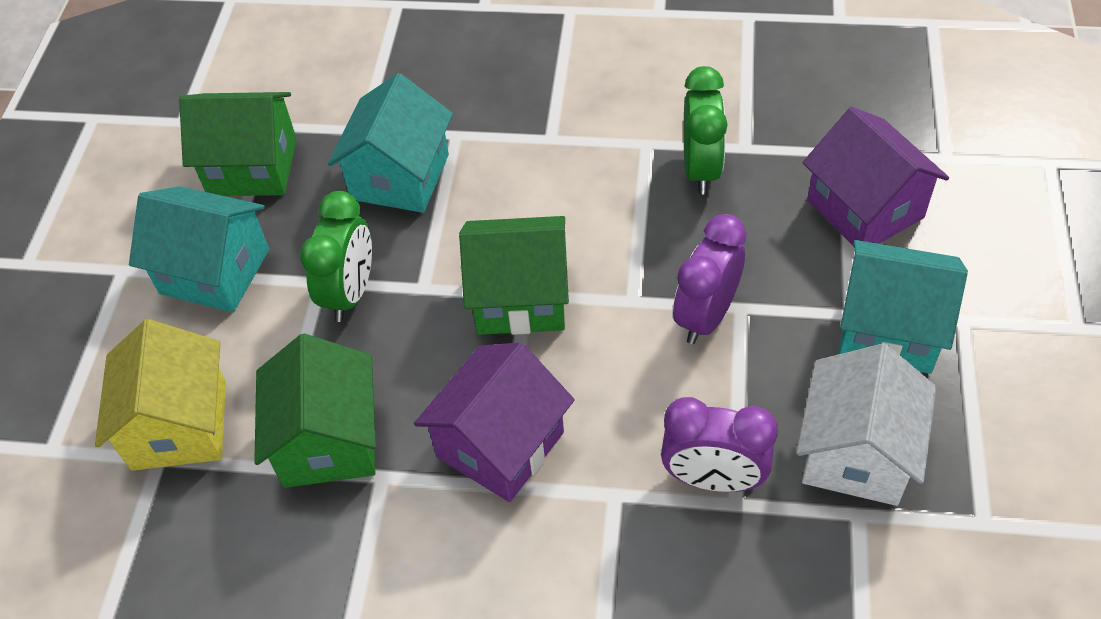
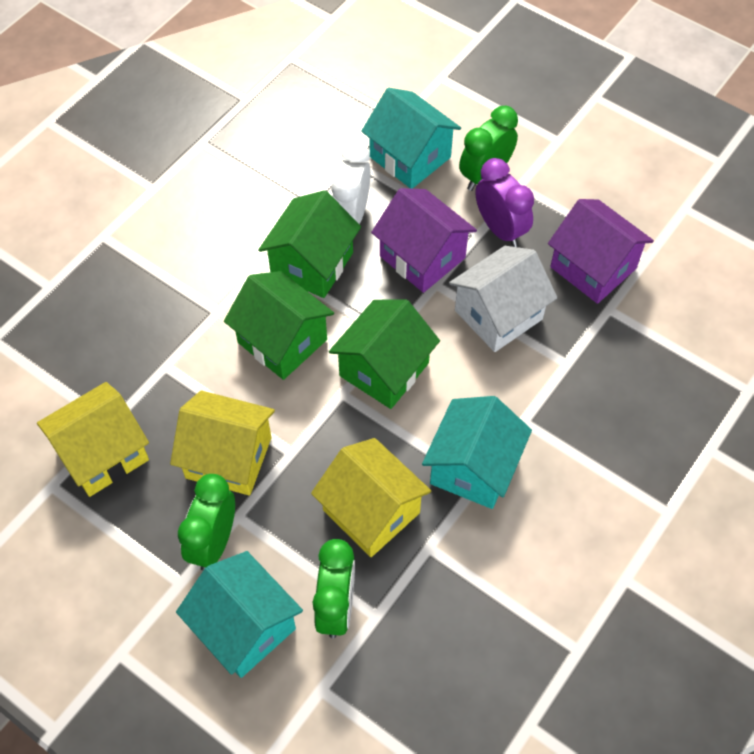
green clock: 2 -> 3
purple clock: 2 -> 1
white clock: 0 -> 1
yellow house: 1 -> 3

